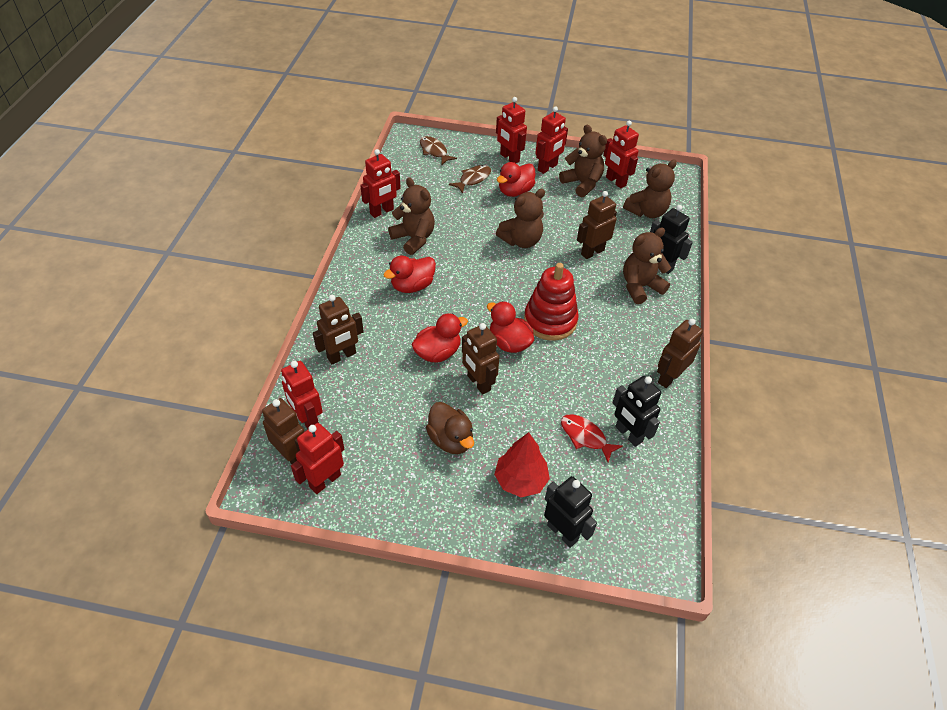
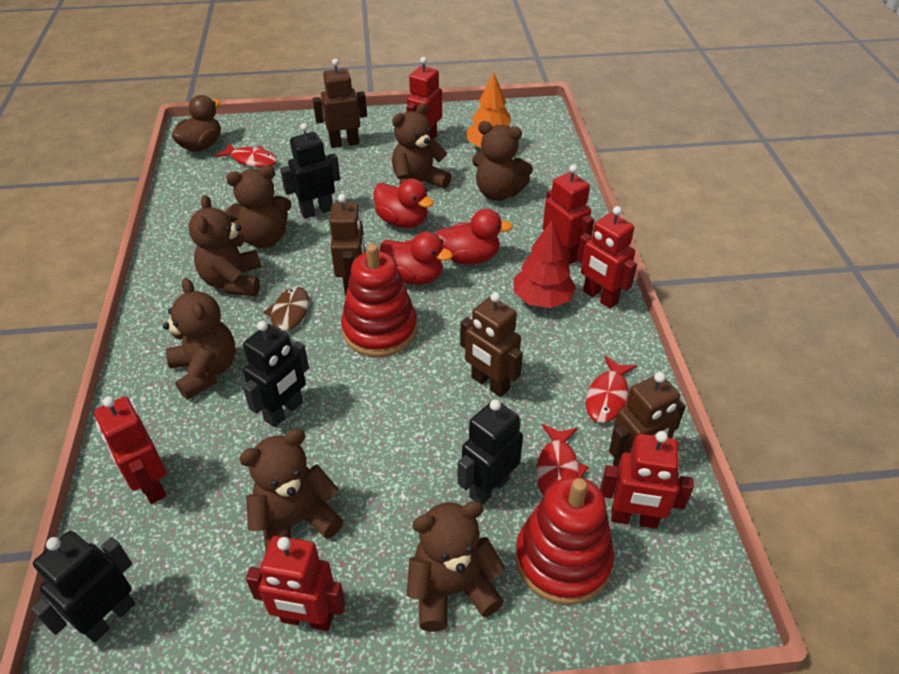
black robot: 3 -> 4
brown fish: 2 -> 1
brown robot: 5 -> 4
brown teddy bear: 5 -> 7
orange tree: 0 -> 1
red duck: 4 -> 3
red fish: 1 -> 3
red stacking toy: 1 -> 2

